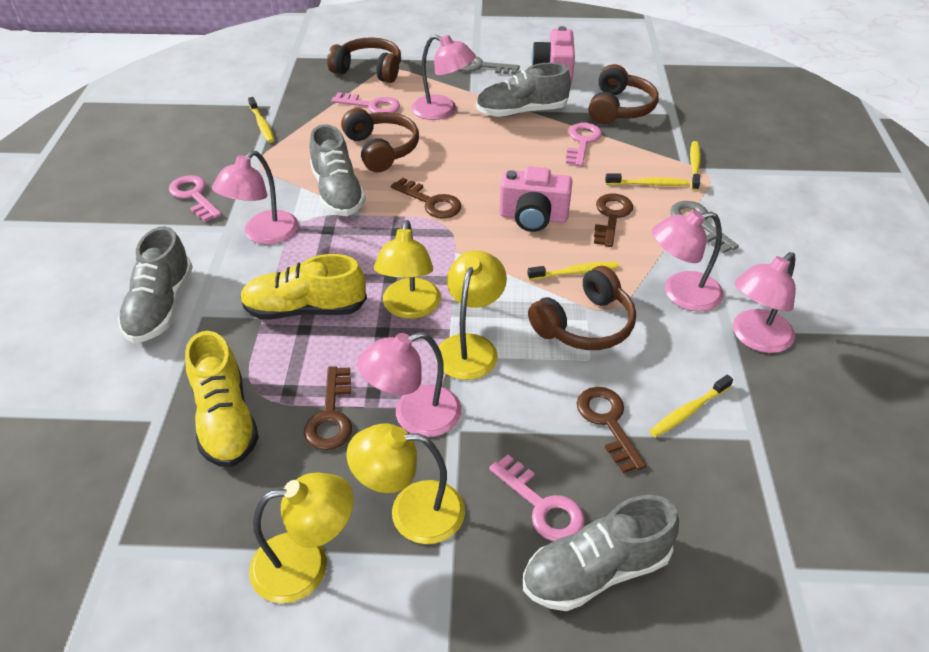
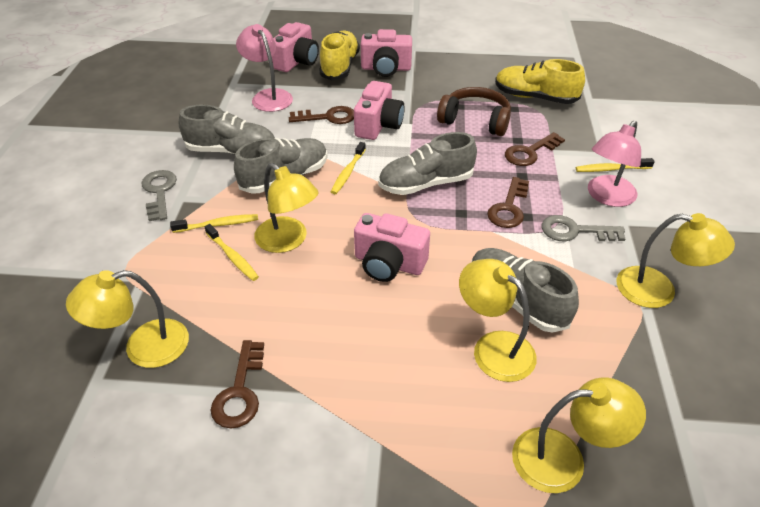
brown headphones: 4 -> 1
pink camera: 2 -> 4
pink key: 4 -> 0
pink lamp: 5 -> 2
yellow lamp: 4 -> 5
yellow toothbrush: 5 -> 4

